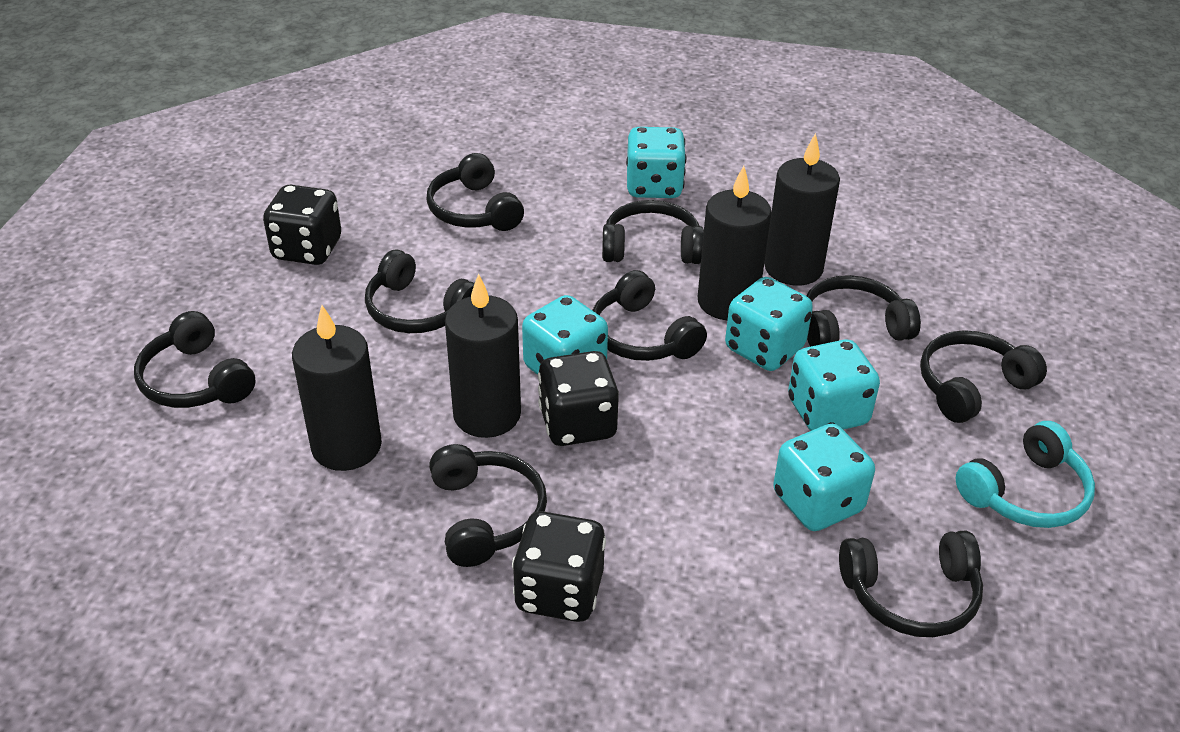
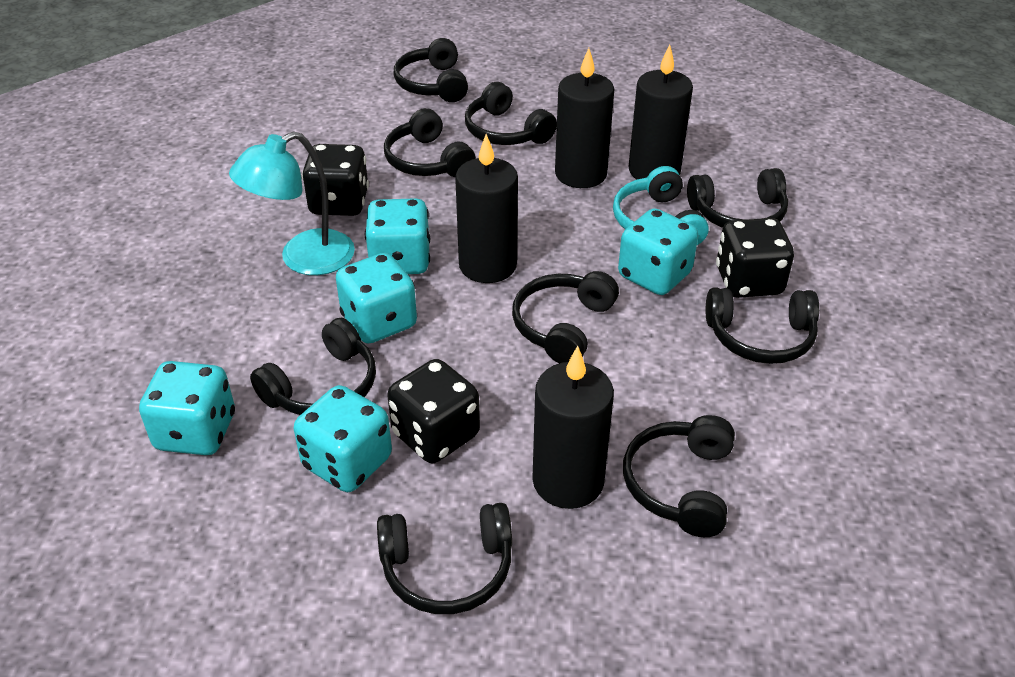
turquoise lamp: 0 -> 1

